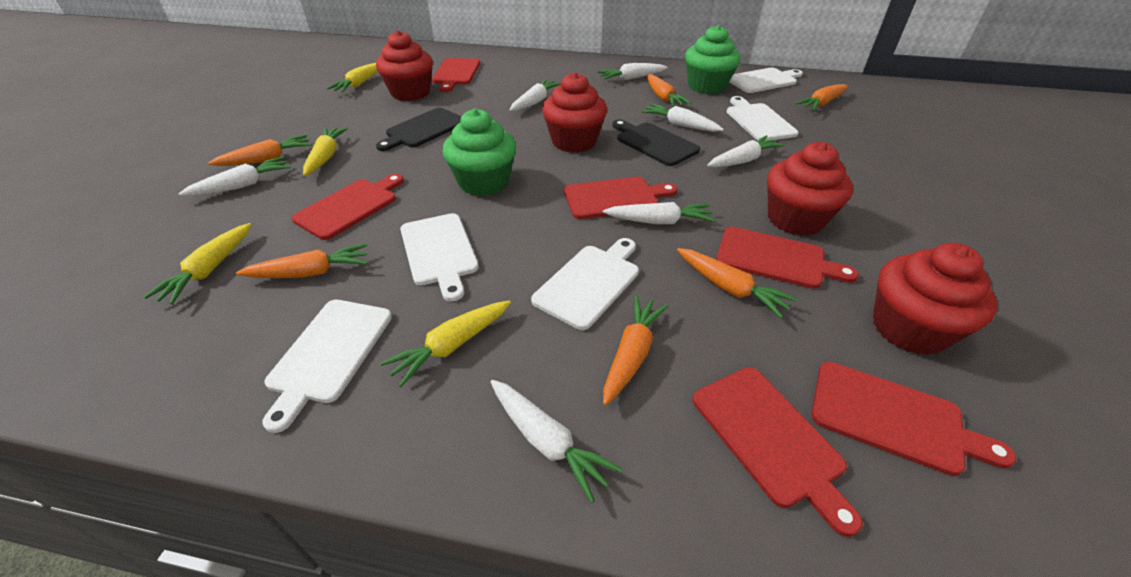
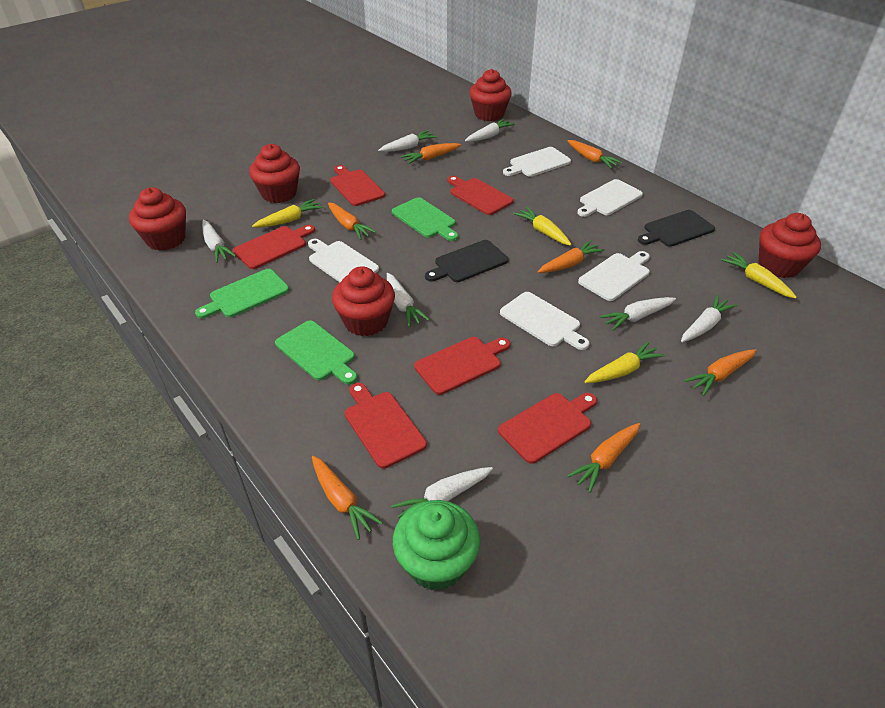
green cupcake: 2 -> 1
green cutting board: 0 -> 3
orange carrot: 6 -> 7
red cupcake: 4 -> 5

